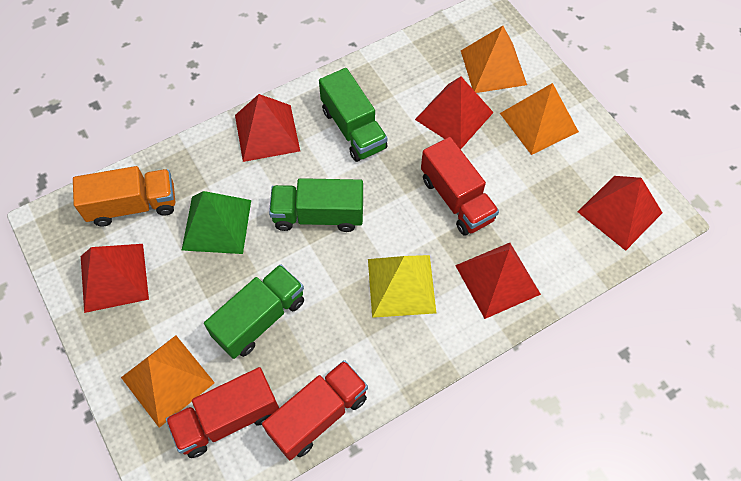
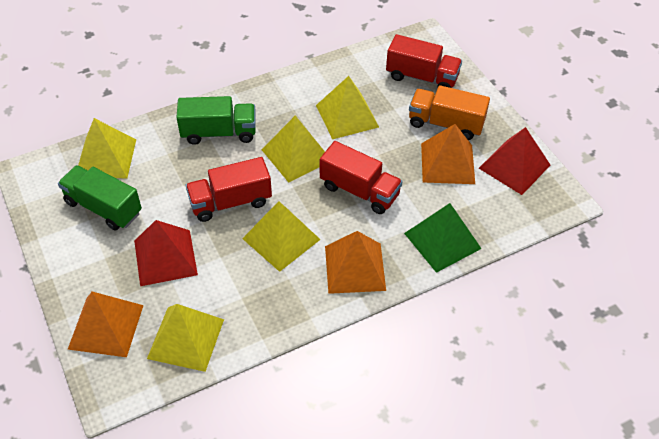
green truck: 3 -> 2
red pyramid: 5 -> 2
yellow pyramid: 1 -> 5

